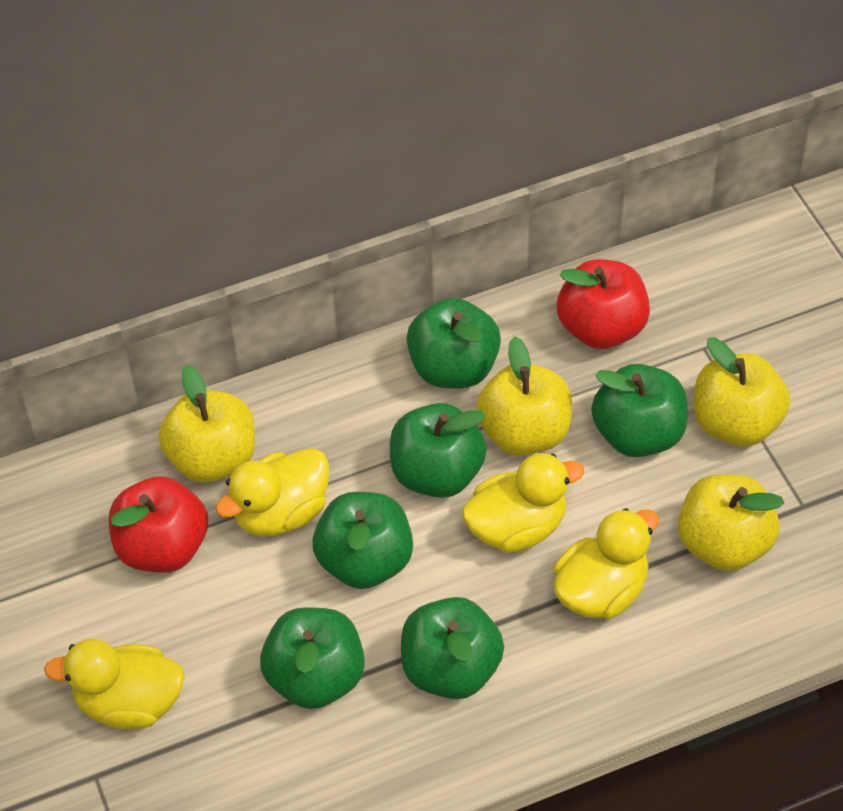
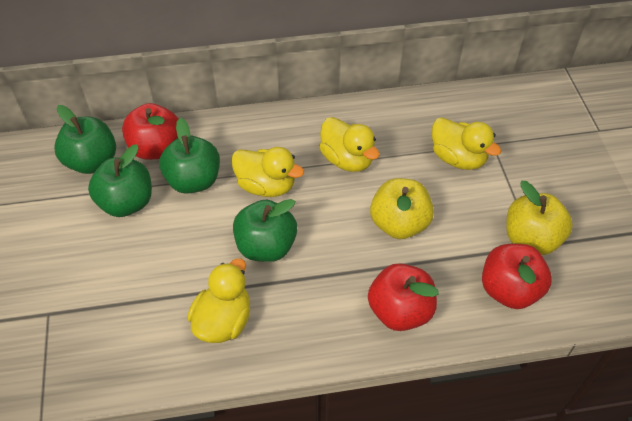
green apple: 6 -> 4
red apple: 2 -> 3
yellow apple: 4 -> 2

